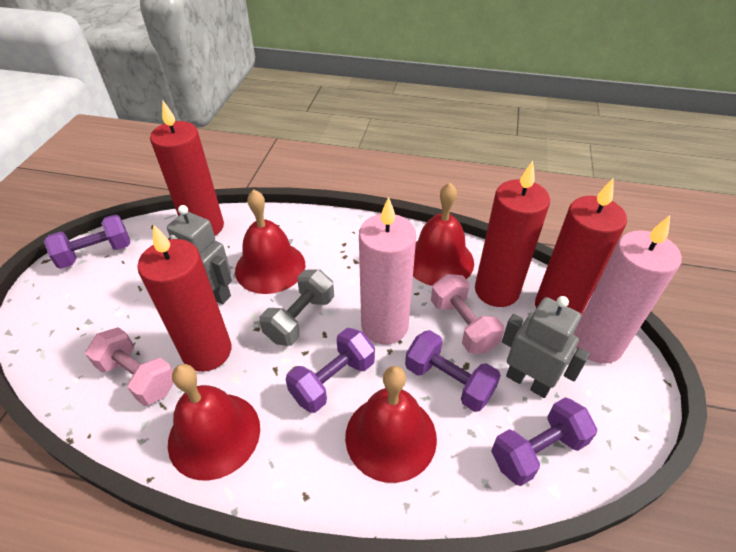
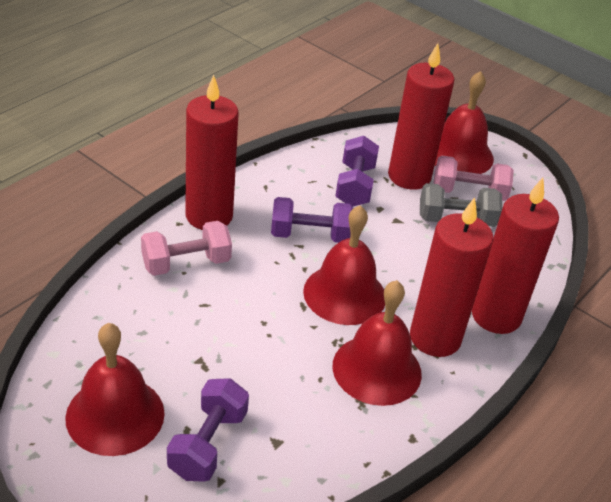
grey robot: 2 -> 0
pink candle: 2 -> 0
purple dumbbell: 4 -> 3

